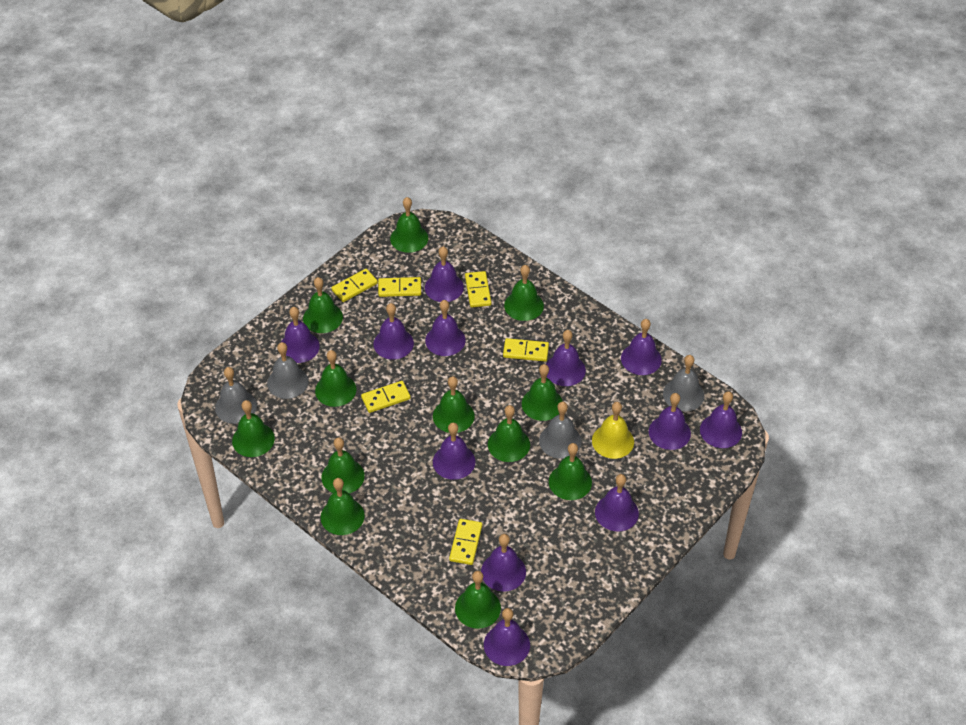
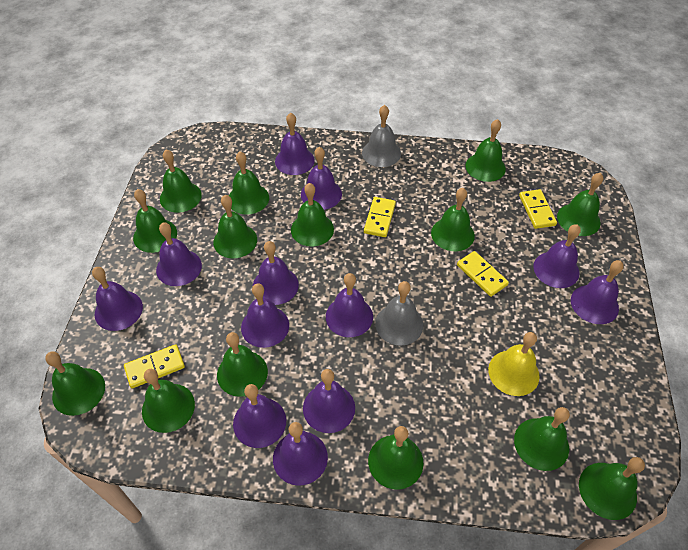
green bell: 12 -> 14
grey bell: 4 -> 2
yellow domino: 6 -> 4

